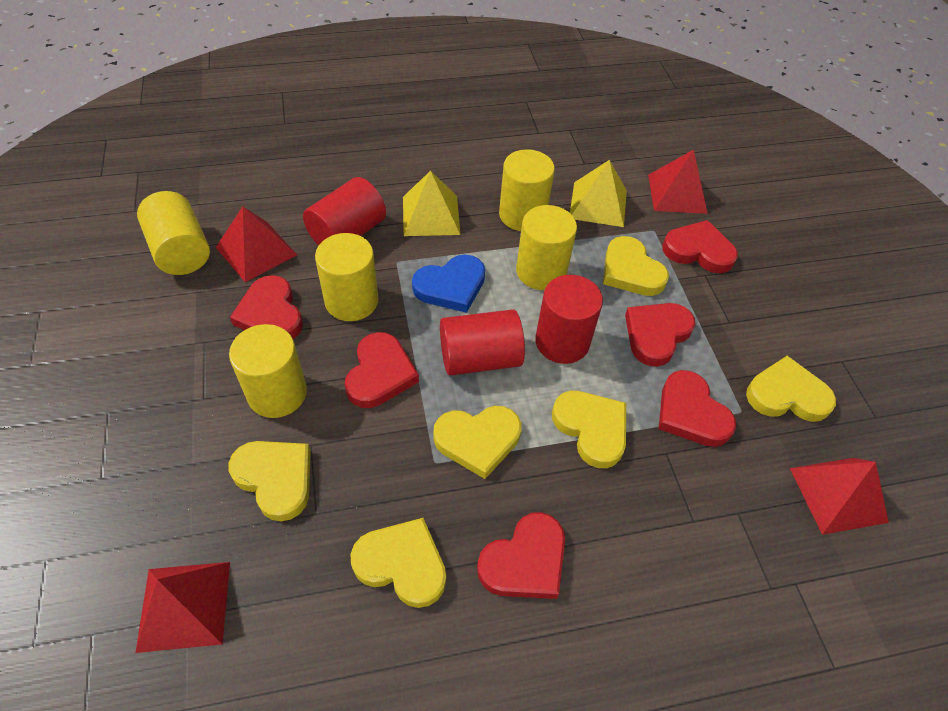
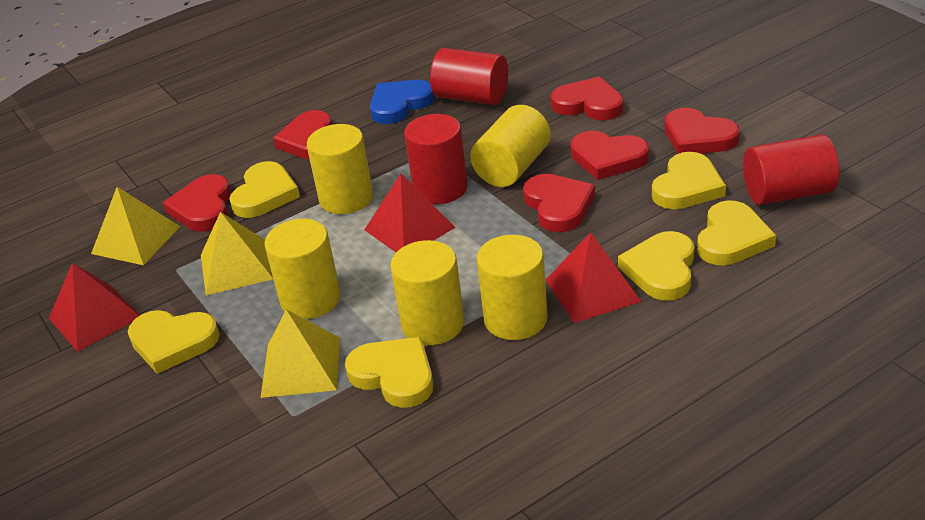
red pyramid: 4 -> 3
yellow pyramid: 2 -> 3

